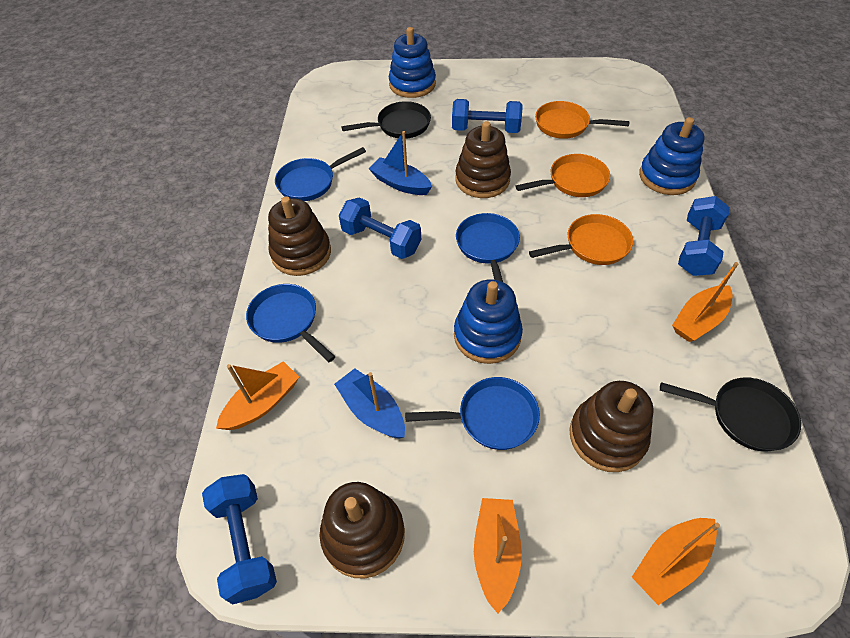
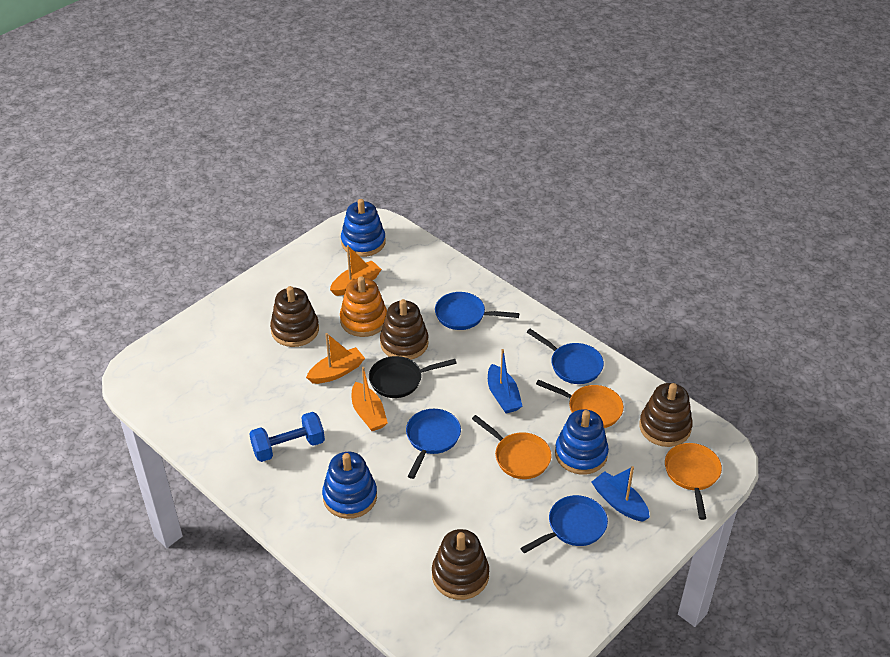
black pan: 2 -> 1
blue dumbbell: 4 -> 1
orange boat: 4 -> 3
orange stacking toy: 0 -> 1

